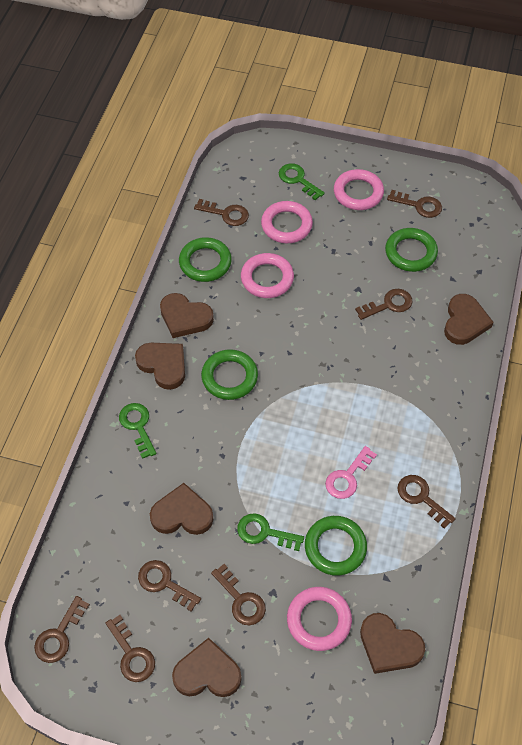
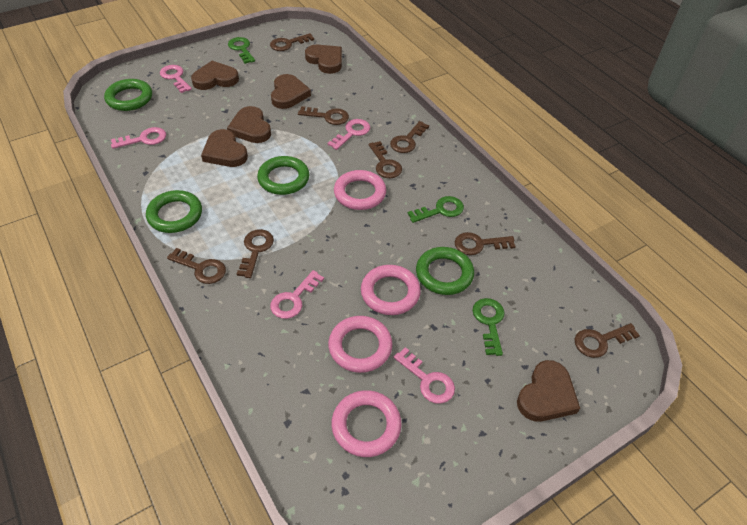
pink key: 1 -> 5

